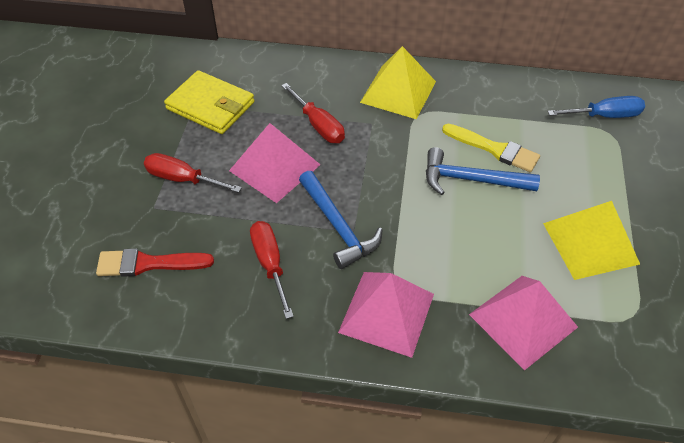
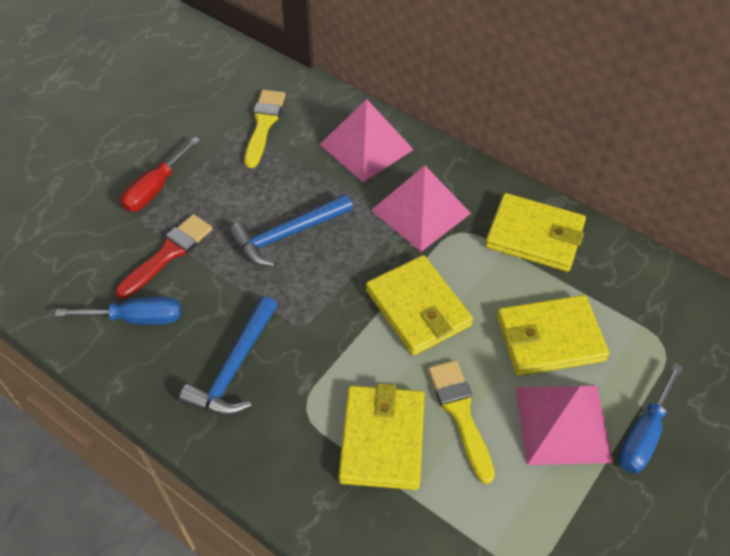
blue screwdriver: 1 -> 2
red screwdriver: 3 -> 1
yellow brush: 1 -> 2
yellow pyramid: 2 -> 0
yellow wallet: 1 -> 4

